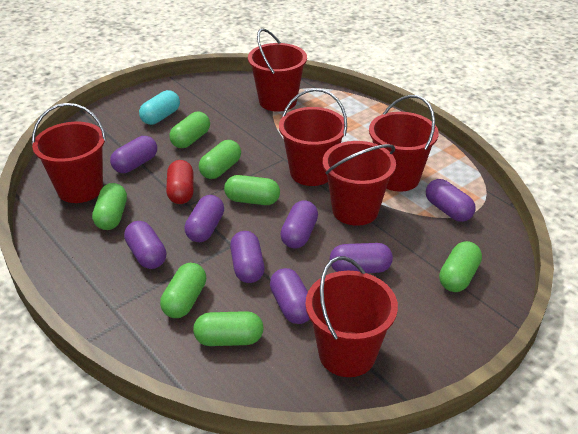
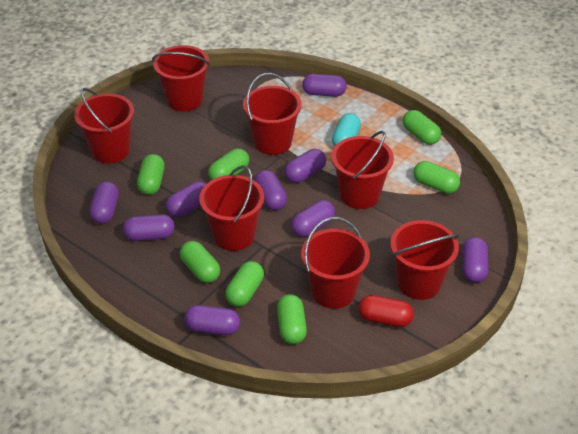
purple capsule: 8 -> 9
red bucket: 6 -> 7

